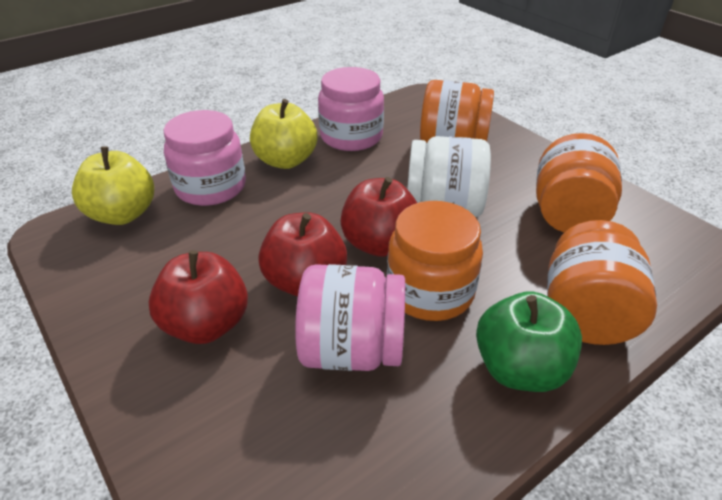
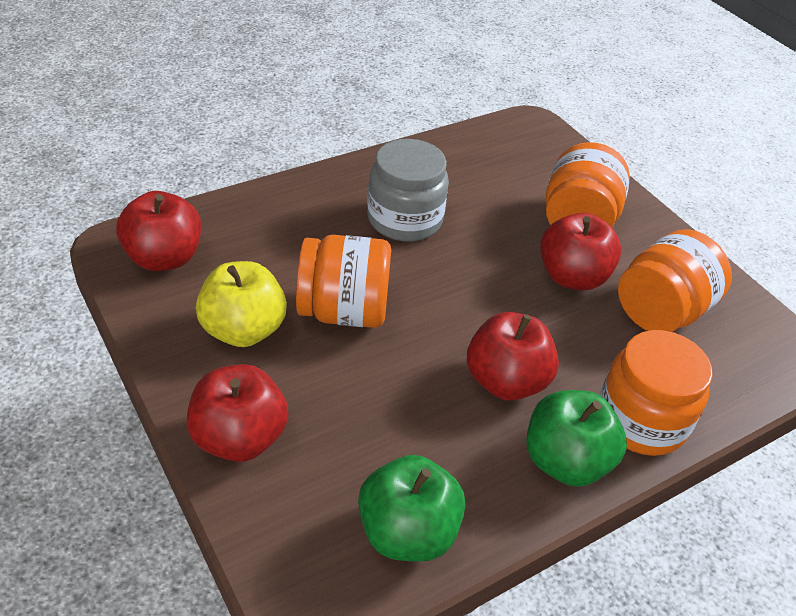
green apple: 1 -> 2
grey jar: 0 -> 1
pink jar: 3 -> 0
red apple: 3 -> 4
white jar: 1 -> 0
yellow apple: 2 -> 1

